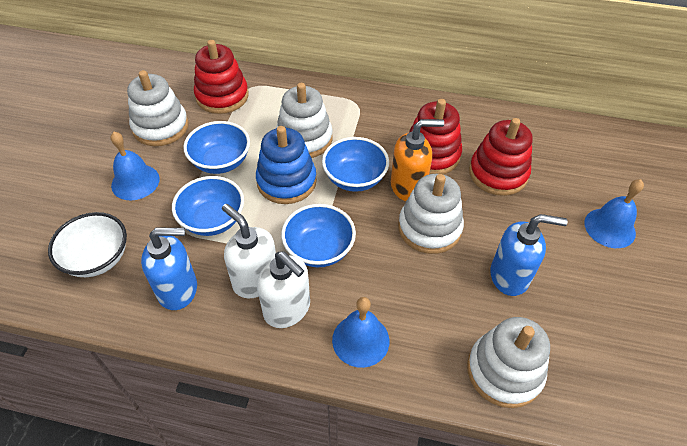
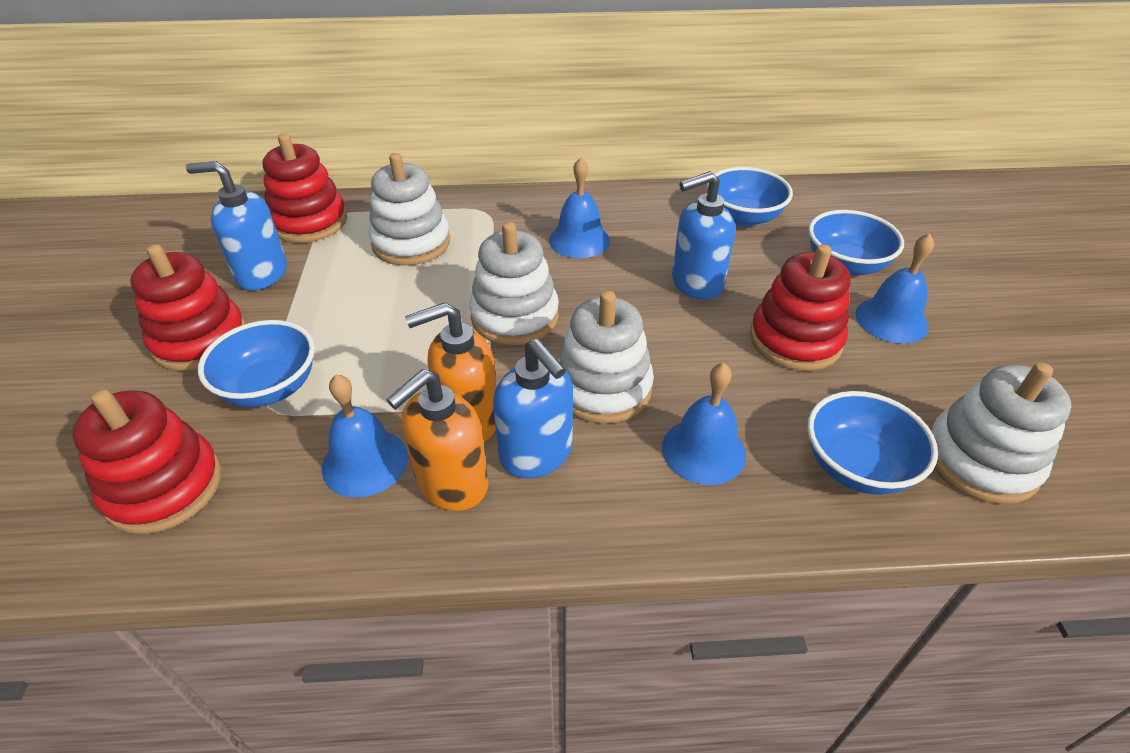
blue bell: 3 -> 4
blue soap dispenser: 2 -> 3
blue stacking toy: 1 -> 0
orange soap dispenser: 1 -> 2
red stacking toy: 3 -> 4
white bowl: 1 -> 0
white soap dispenser: 2 -> 0

